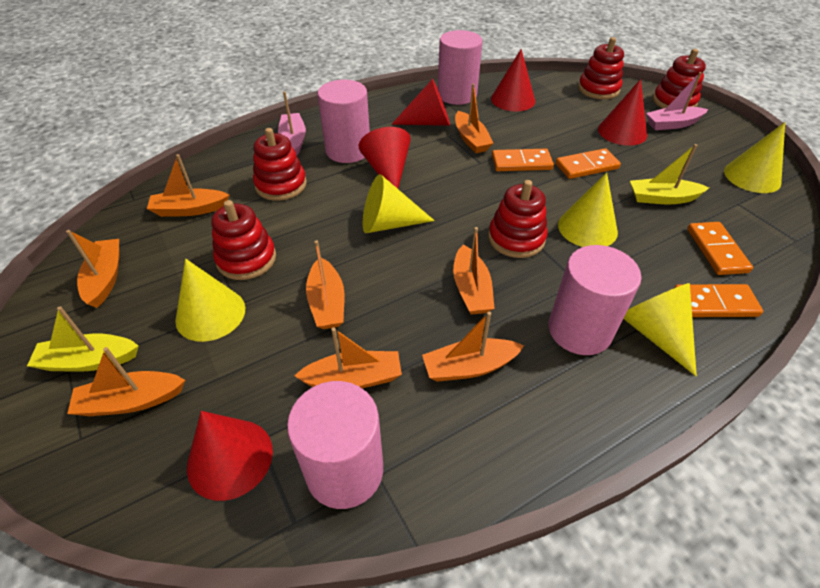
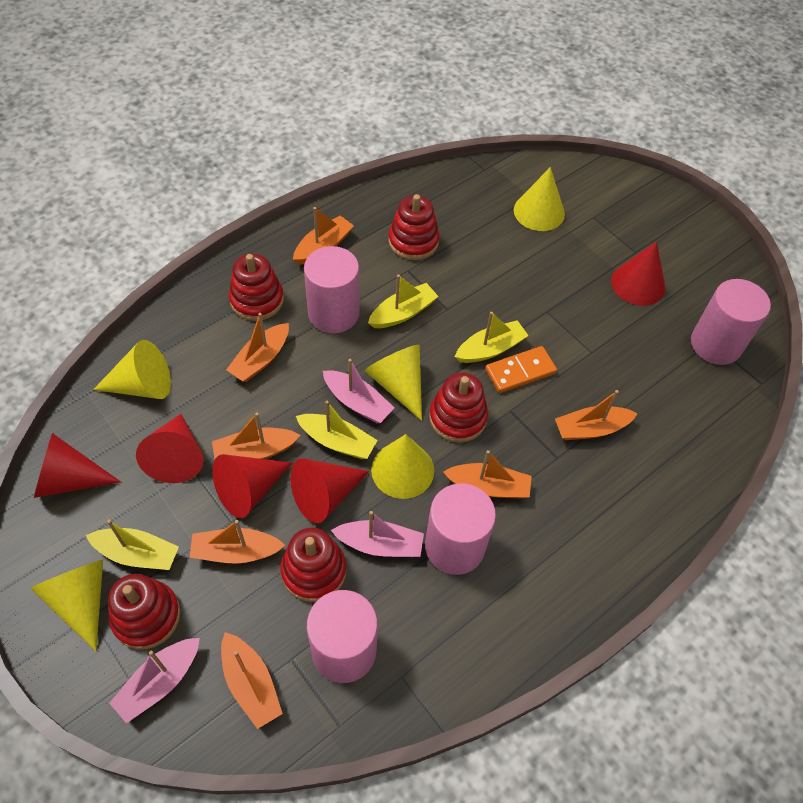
orange boat: 8 -> 7
orange domino: 4 -> 1
pink boat: 2 -> 3
yellow boat: 2 -> 4

